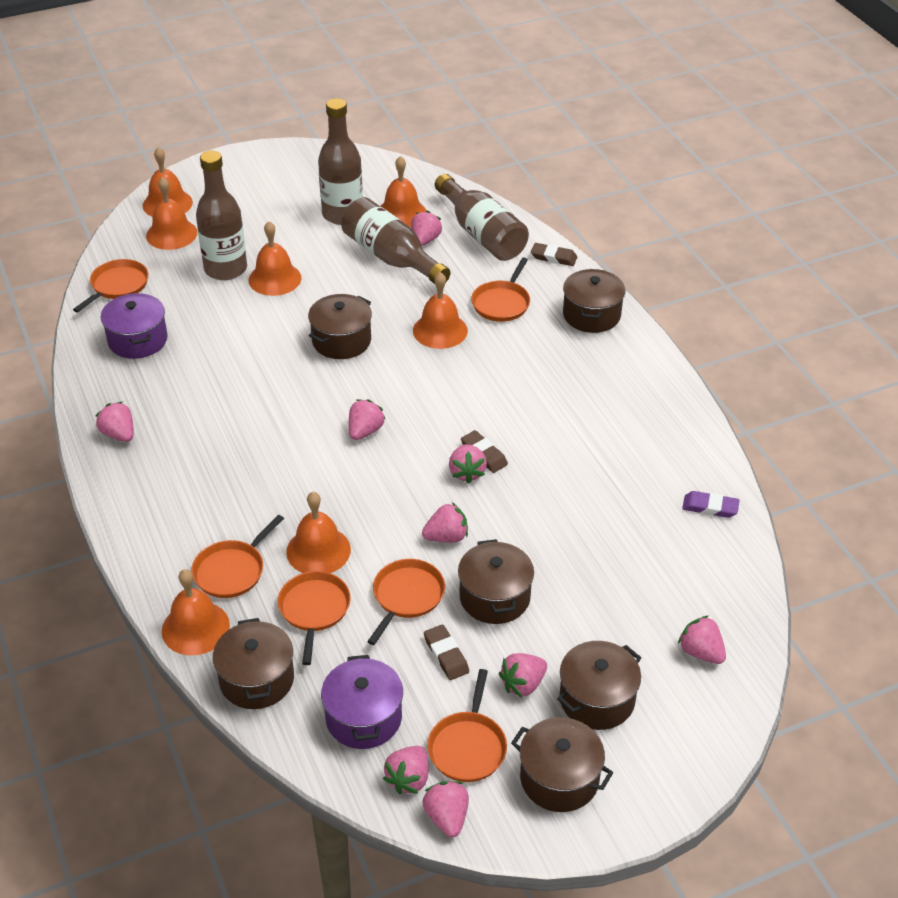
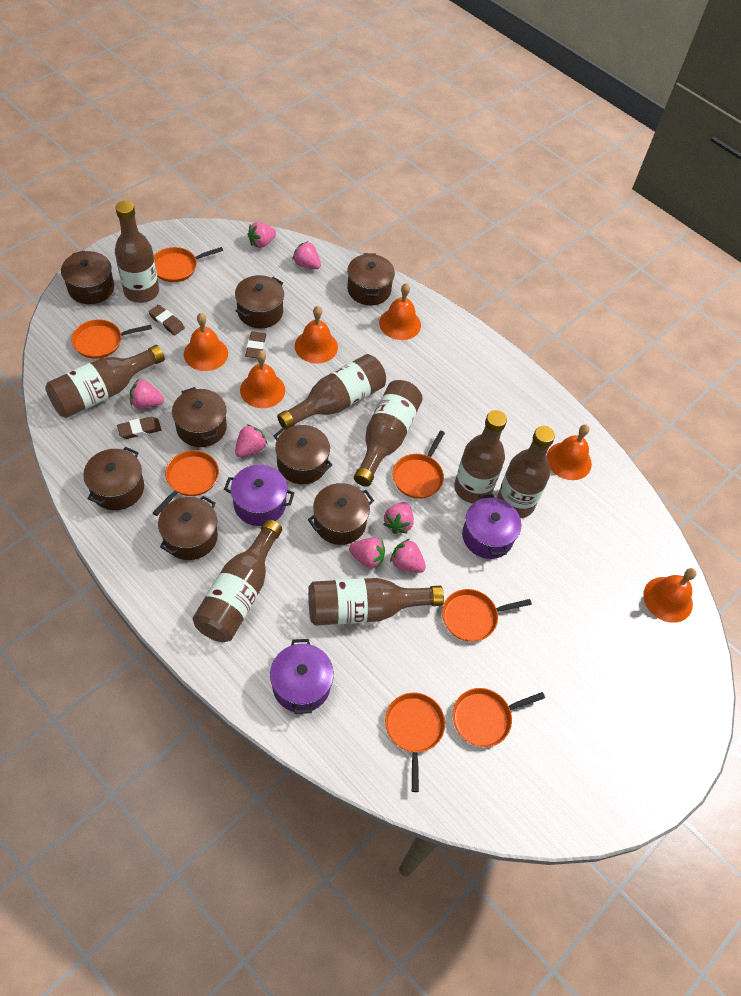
brown bottle: 4 -> 8
brown pot: 6 -> 8
orange bell: 7 -> 6
orange pan: 6 -> 7
pink strawberry: 9 -> 7
purple eraser: 1 -> 0
purple pot: 2 -> 3

